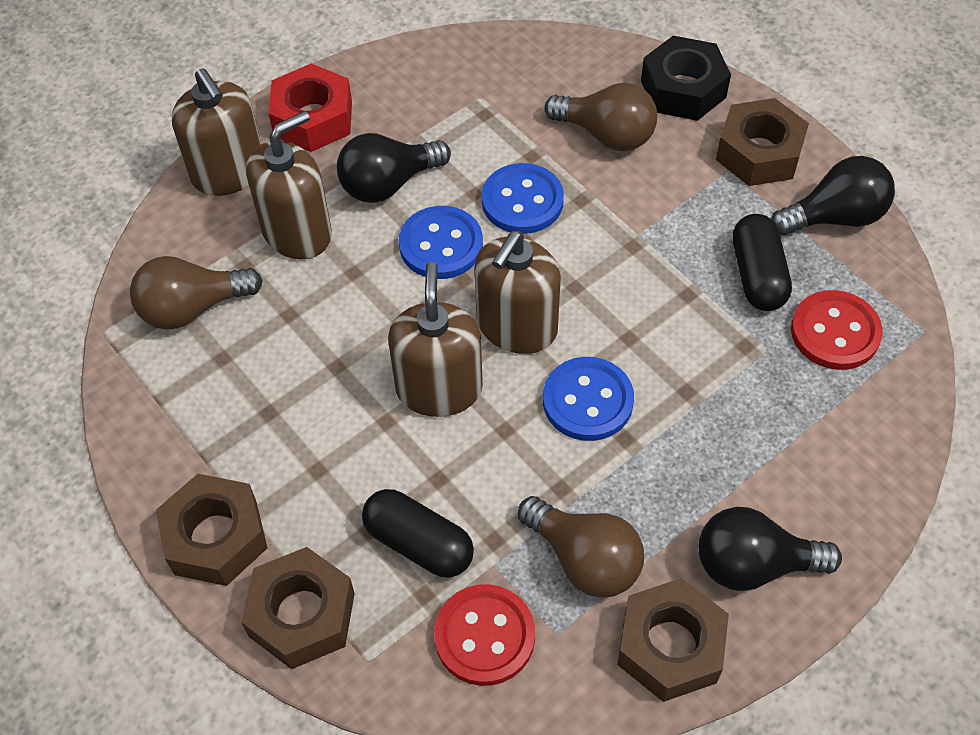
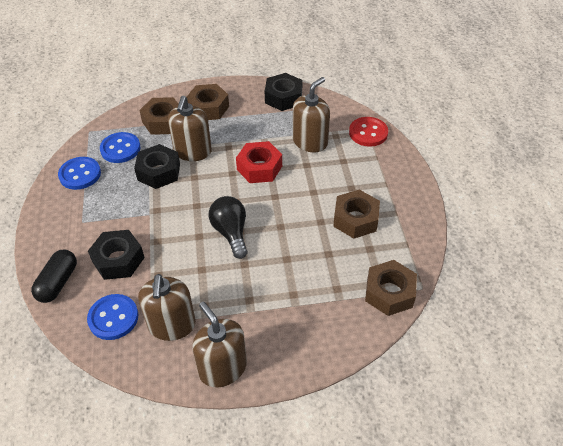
black capsule: 2 -> 1
black light bulb: 3 -> 1
black nut: 1 -> 3
brown light bulb: 3 -> 0
red button: 2 -> 1

